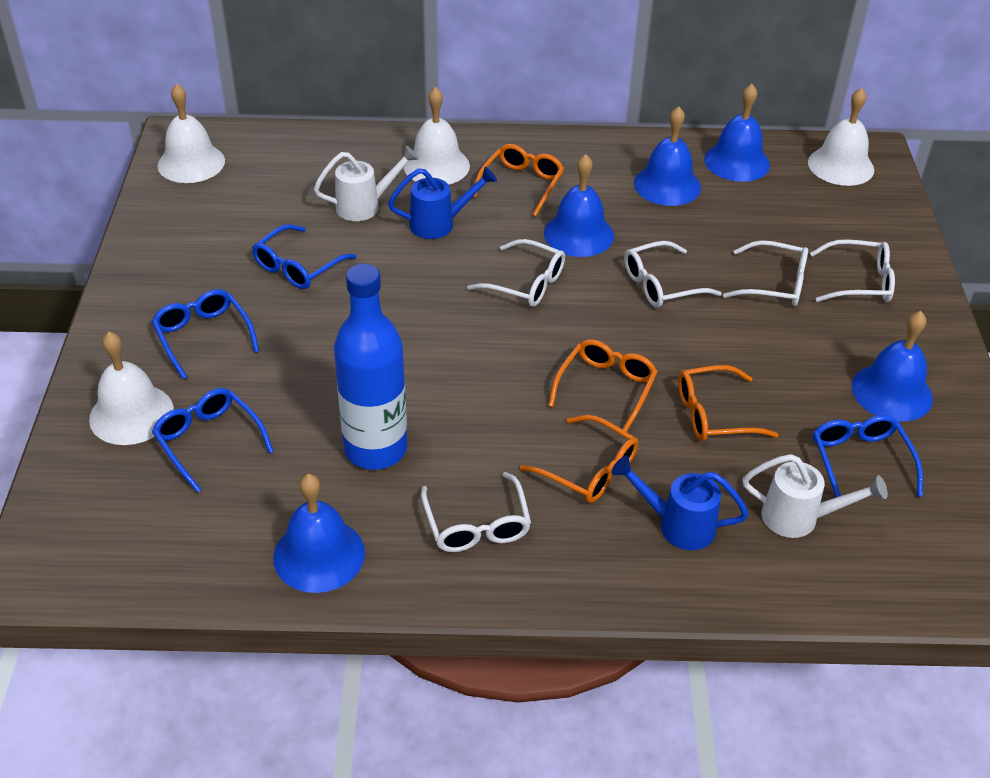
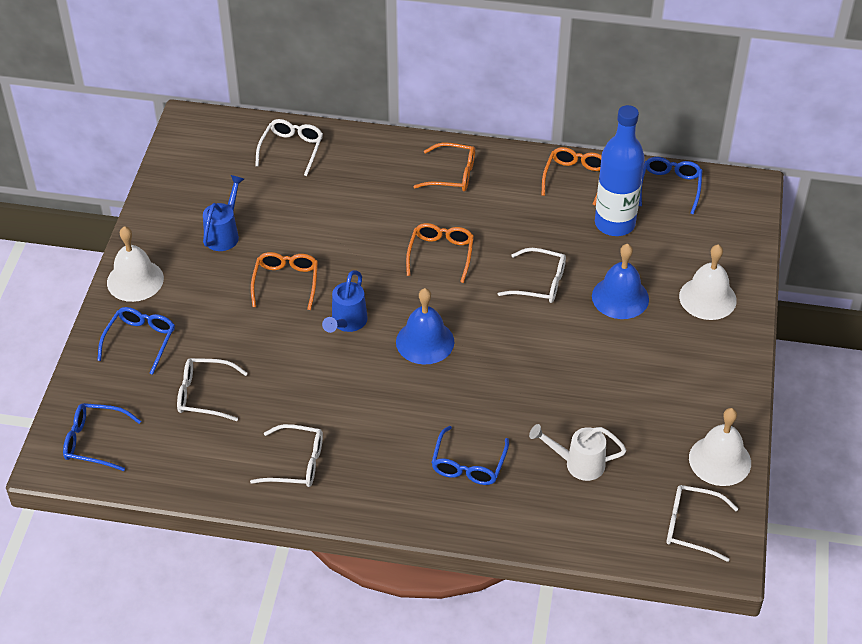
blue bell: 5 -> 2
white bell: 4 -> 3
white watering can: 2 -> 1

